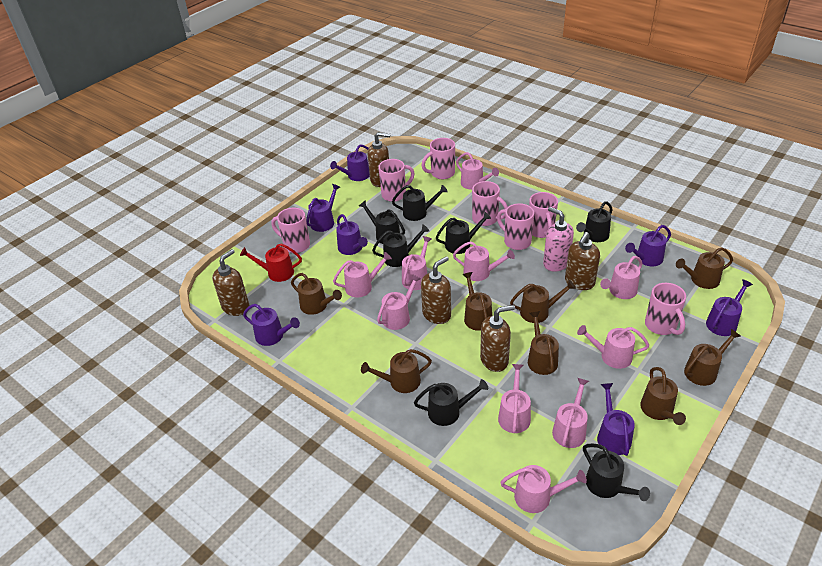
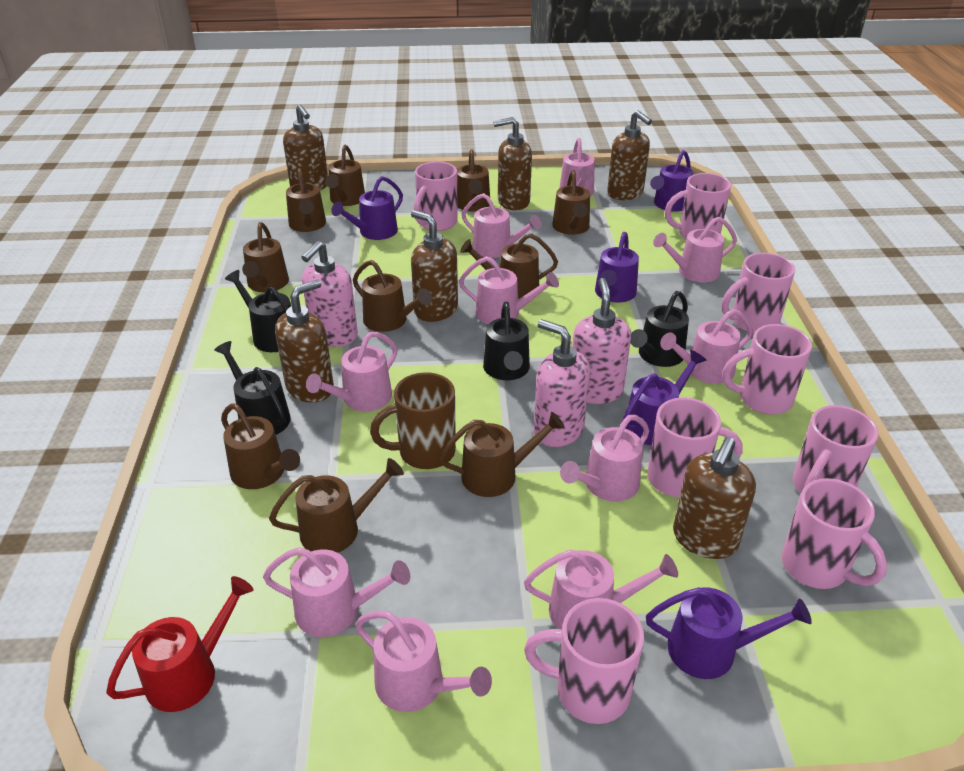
black watering can: 7 -> 4
brown mug: 0 -> 1
brown soap dispenser: 5 -> 6
brown watering can: 8 -> 10
pink mug: 7 -> 8
pink soap dispenser: 1 -> 3
purple watering can: 7 -> 5

